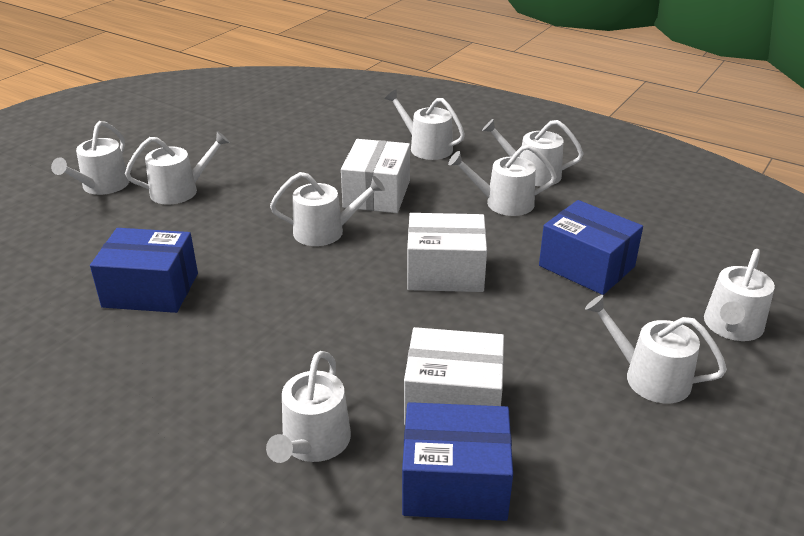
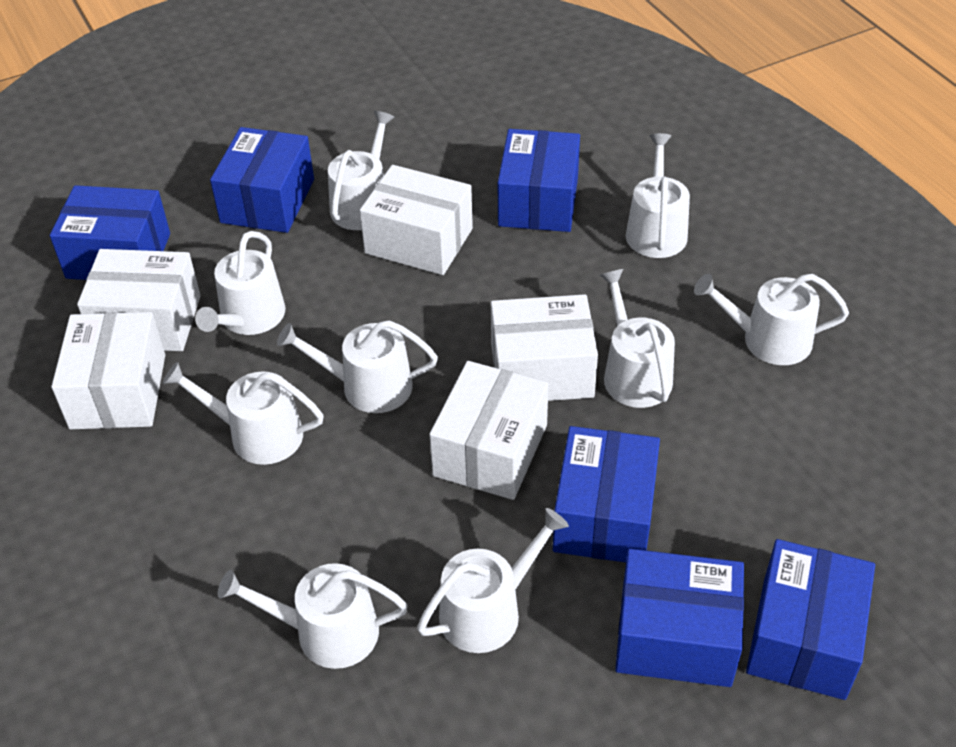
blue box: 3 -> 6
white box: 3 -> 5

